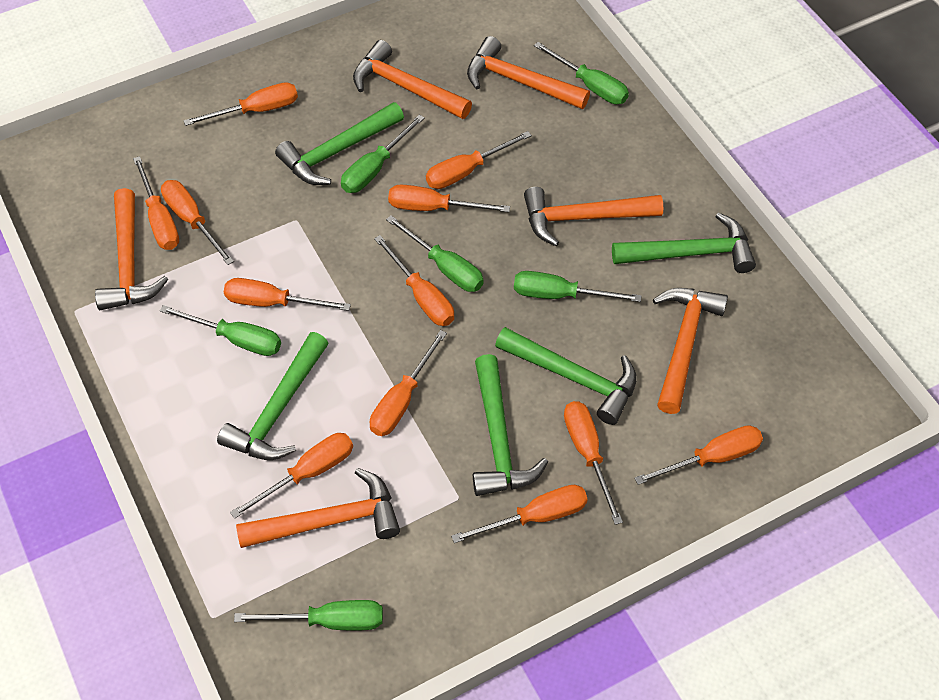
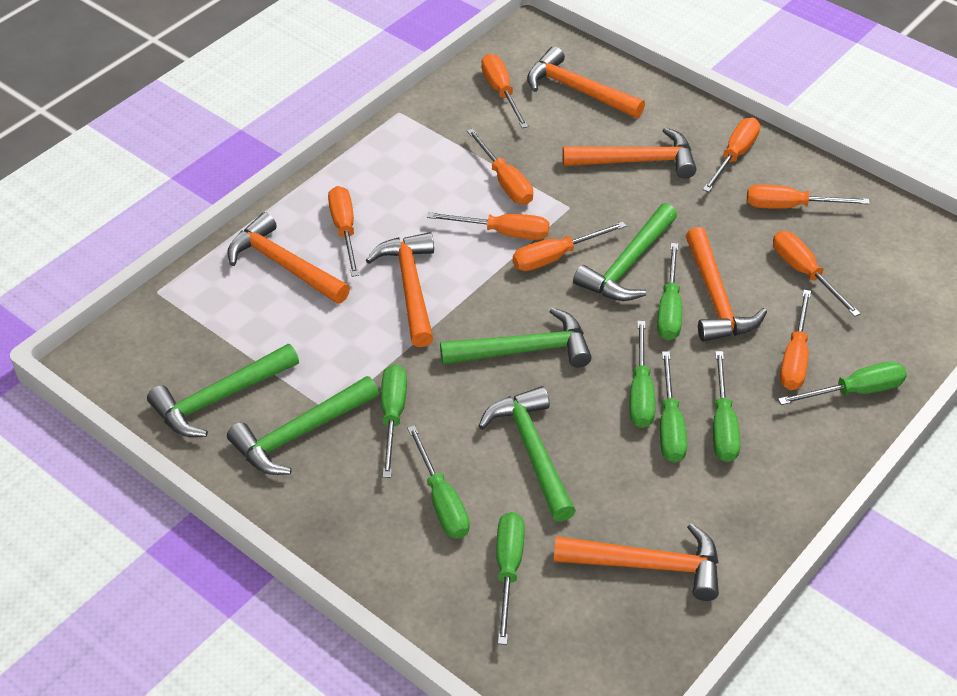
green screwdriver: 6 -> 8
orange screwdriver: 12 -> 9

